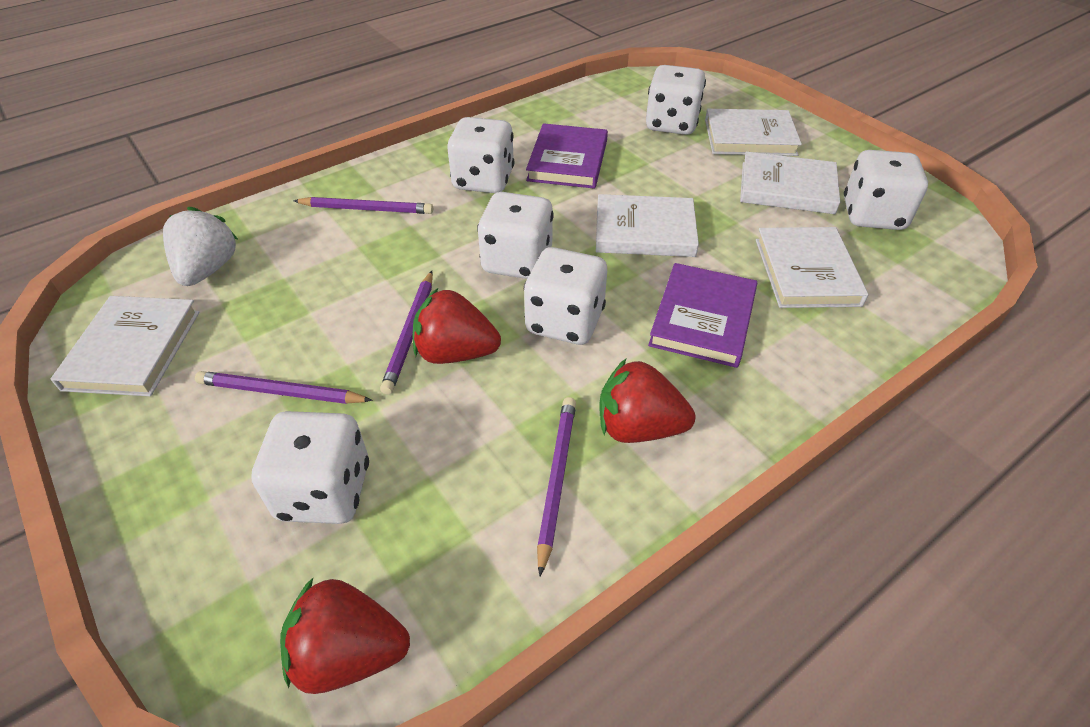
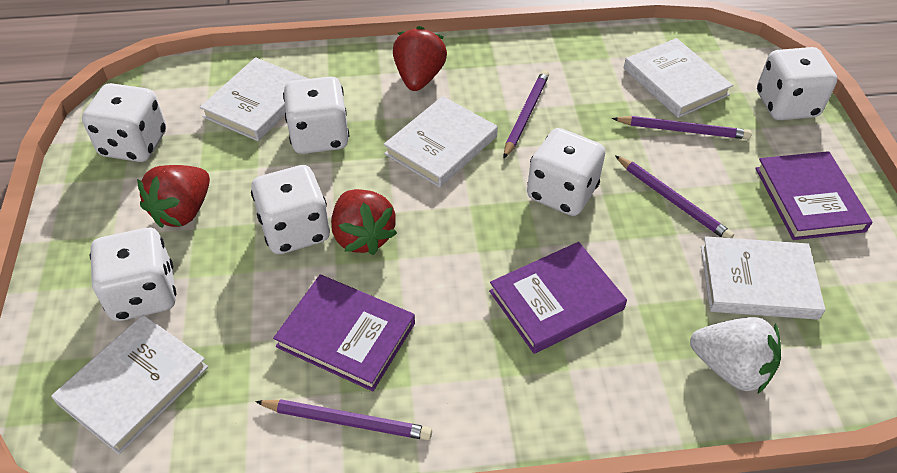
purple book: 2 -> 3

